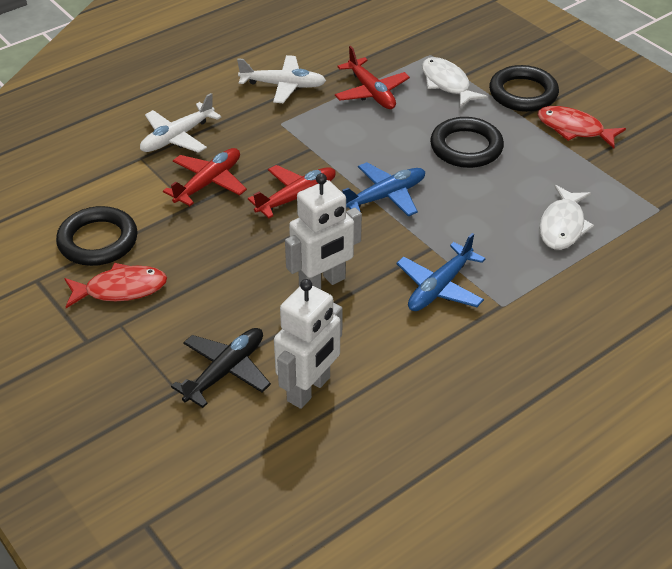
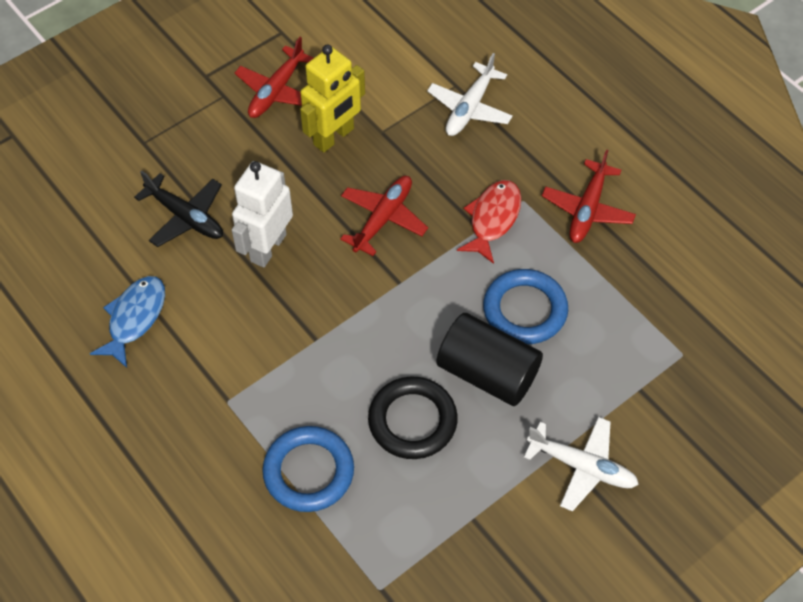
black cylinder: 0 -> 1
black ring: 3 -> 1
blue fish: 0 -> 1
blue plane: 2 -> 0
blue ring: 0 -> 2
red fish: 2 -> 1
white fish: 2 -> 0
white robot: 2 -> 1
yellow robot: 0 -> 1

